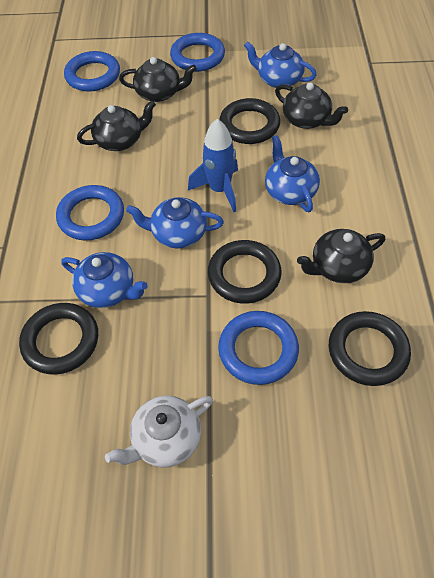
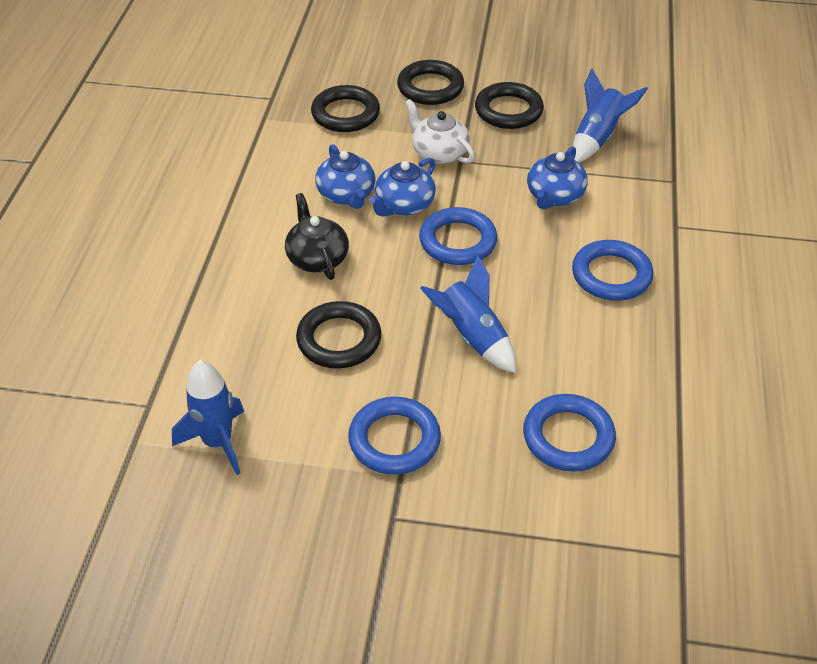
black teapot: 4 -> 1
blue rocket: 1 -> 3
blue teapot: 4 -> 3

